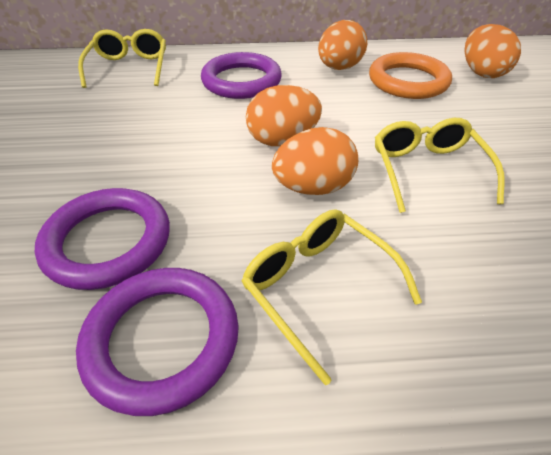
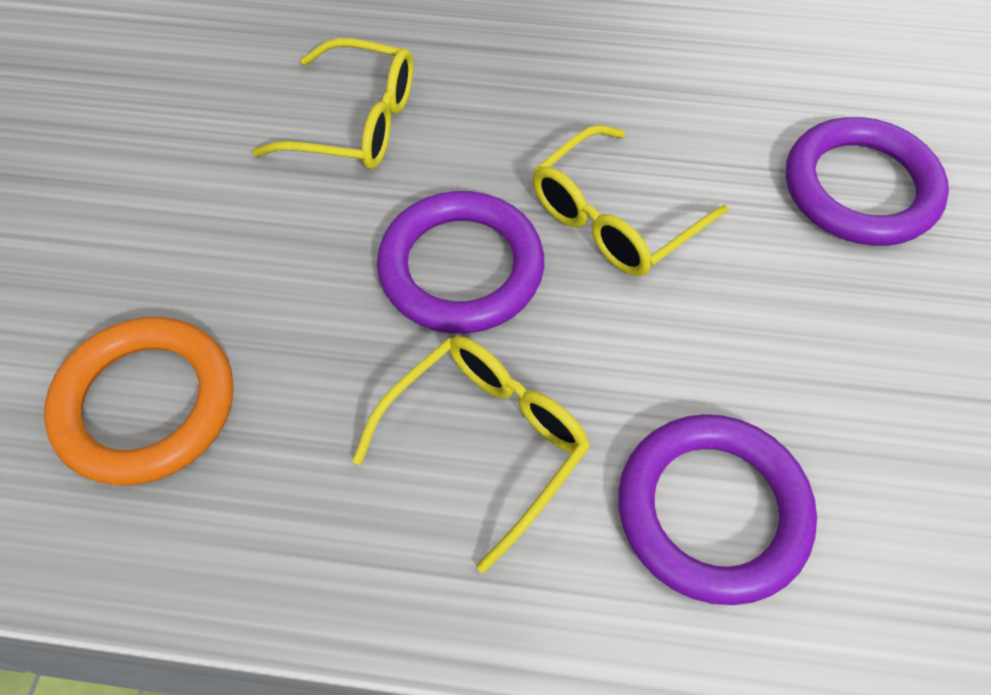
orange egg: 4 -> 0

